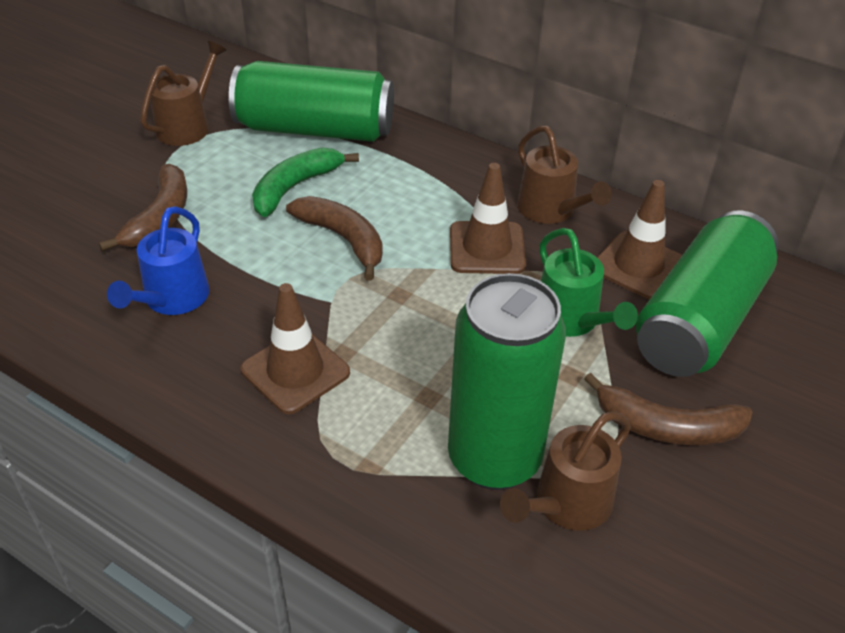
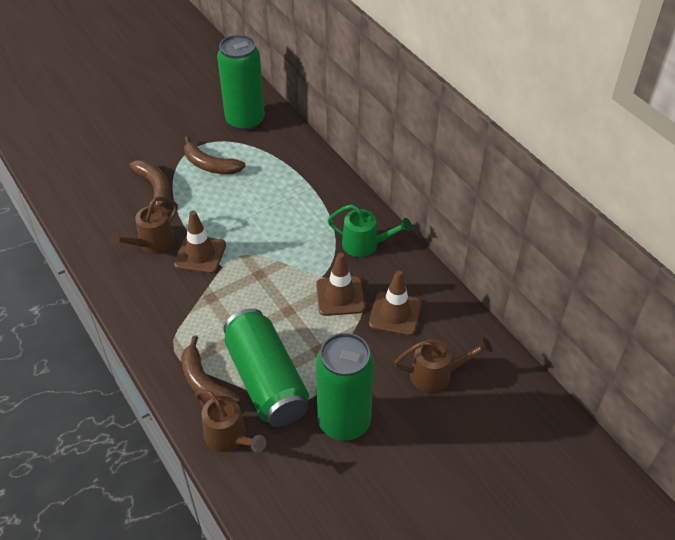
blue watering can: 1 -> 0
green banana: 1 -> 0

